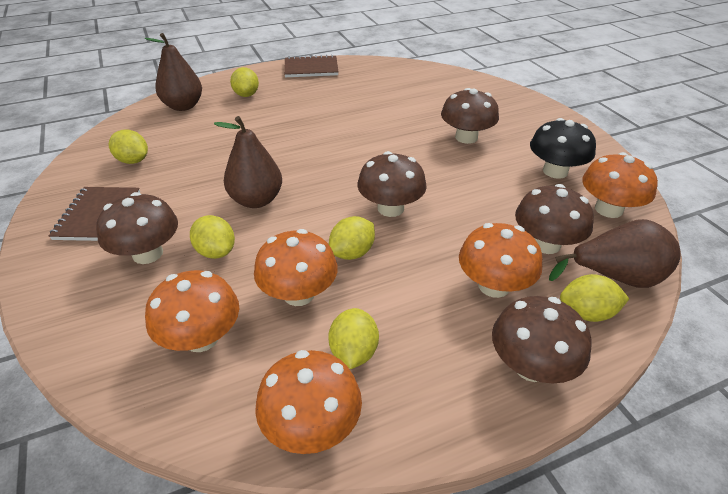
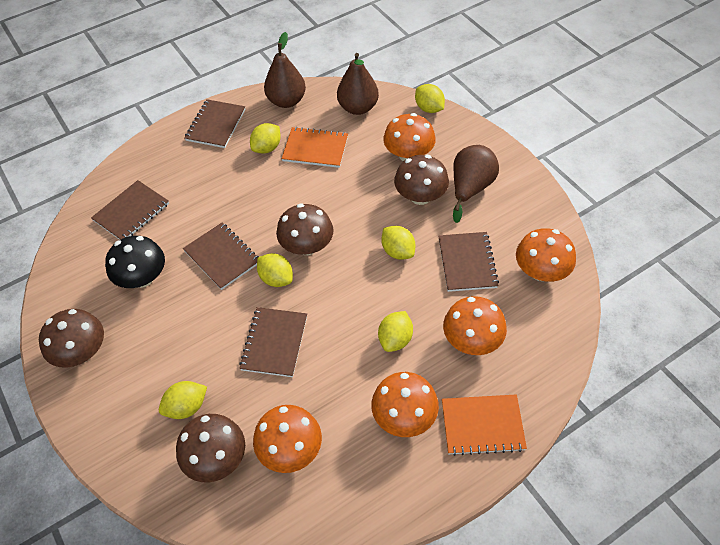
brown mushroom: 5 -> 4
brown notebook: 2 -> 5
orange notebook: 0 -> 2

